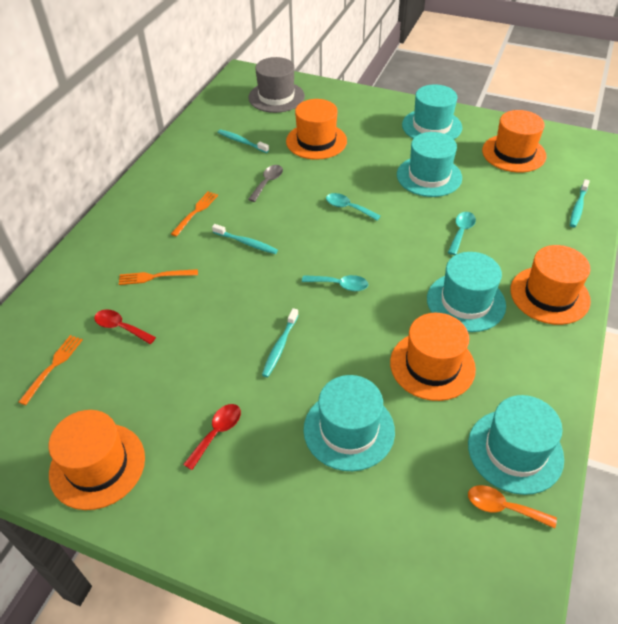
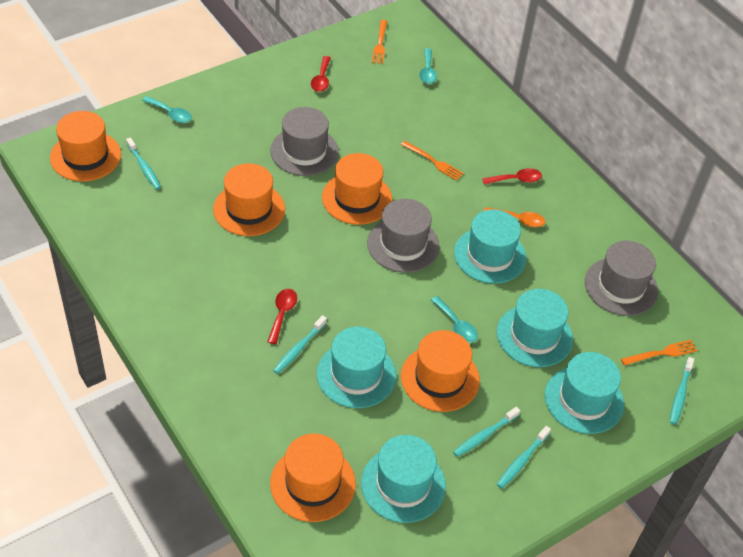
grey hat: 1 -> 3
grey spoon: 1 -> 0
red spoon: 2 -> 3
turquoise toothbrush: 4 -> 5

